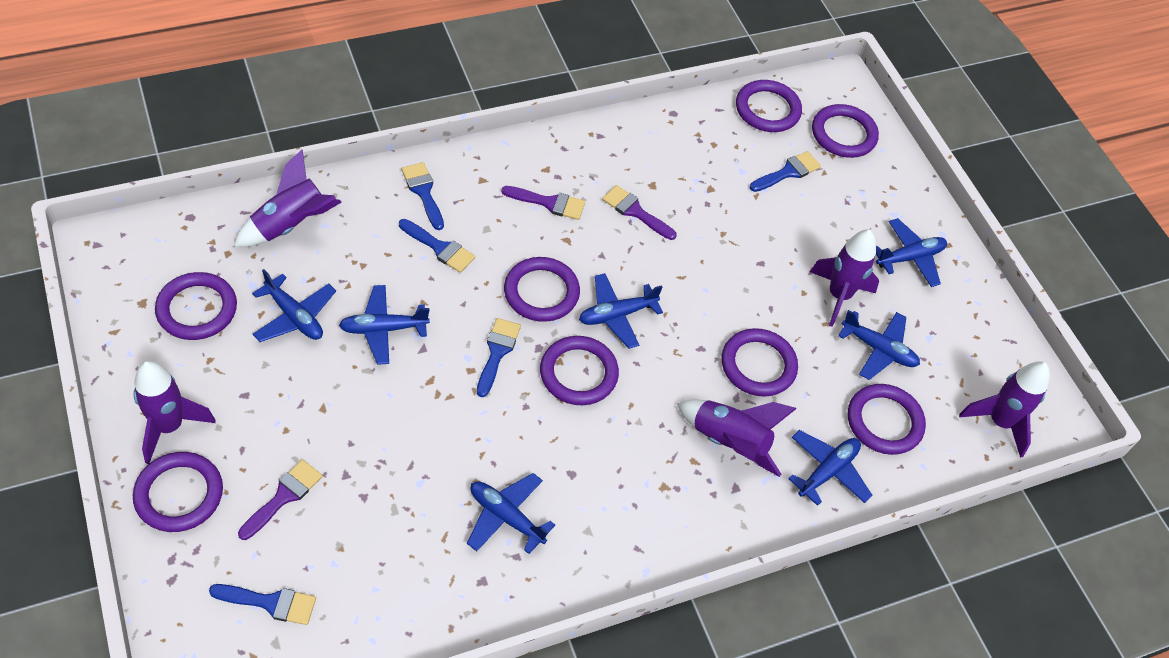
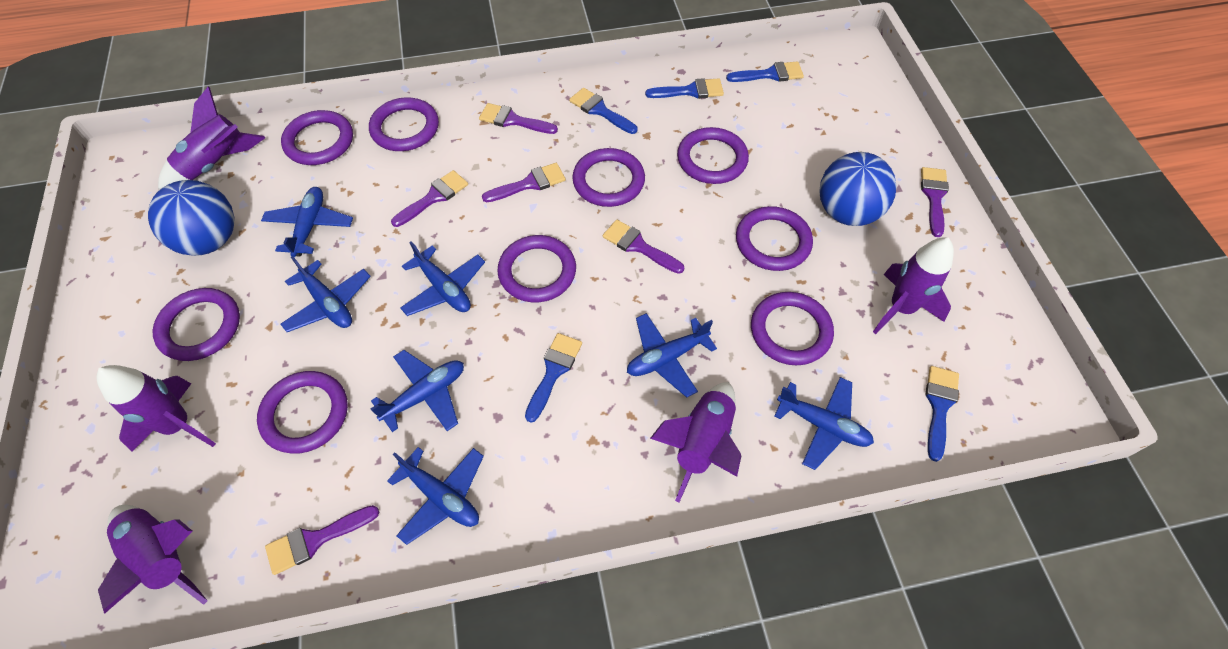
blue ball: 0 -> 2
purple brush: 3 -> 6
purple ring: 8 -> 9

